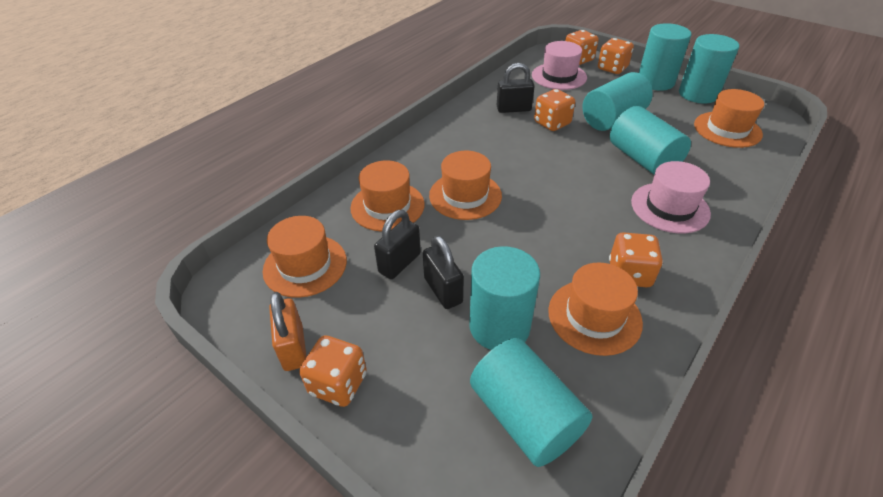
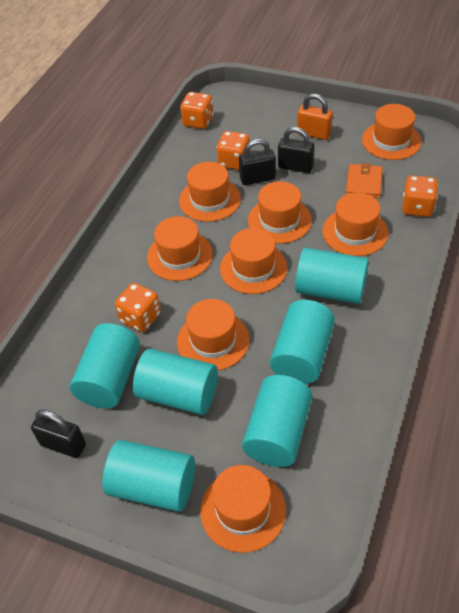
orange dice: 5 -> 4
orange hat: 5 -> 8
orange wallet: 0 -> 1
pink hat: 2 -> 0

